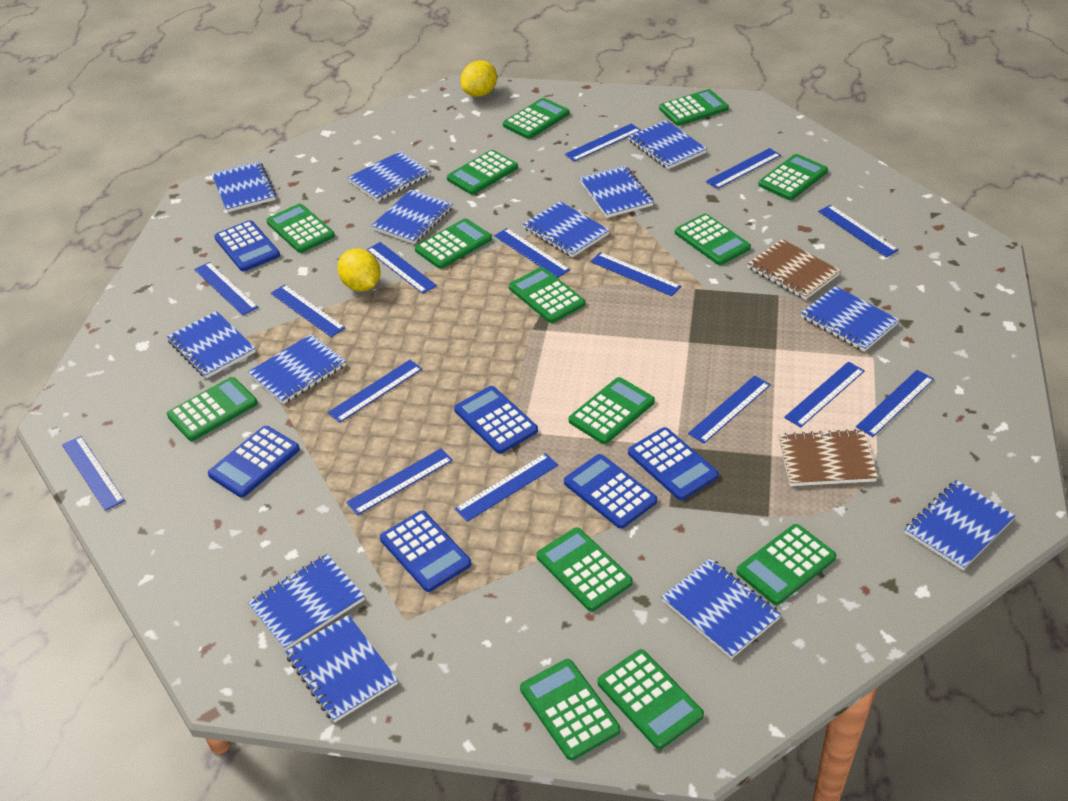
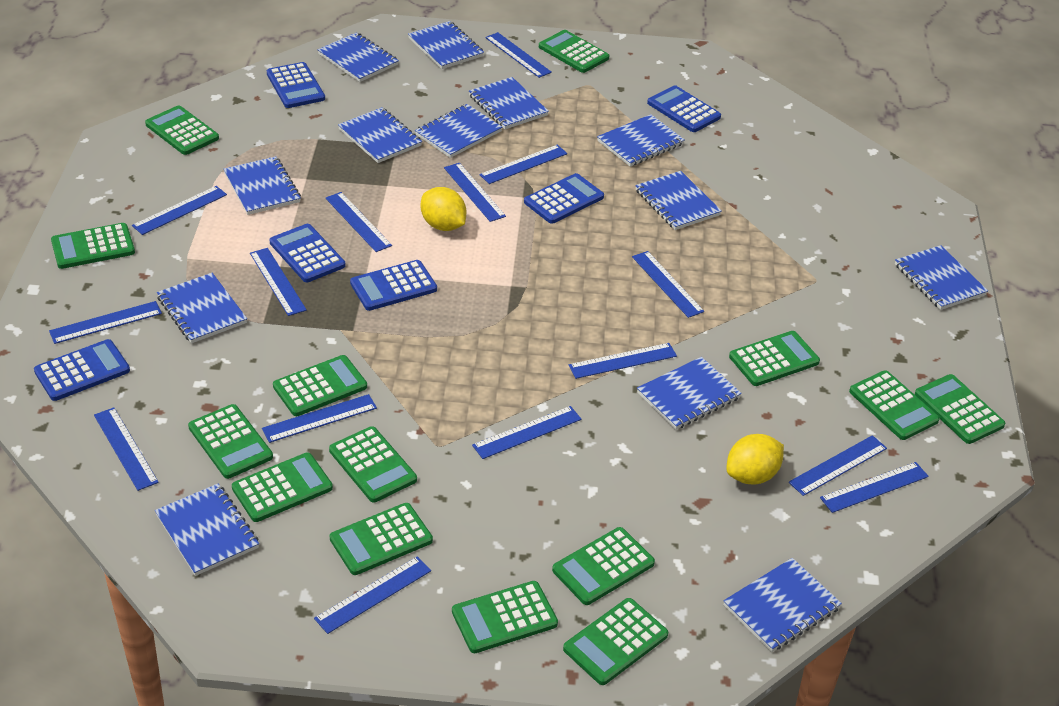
brown notebook: 2 -> 0

